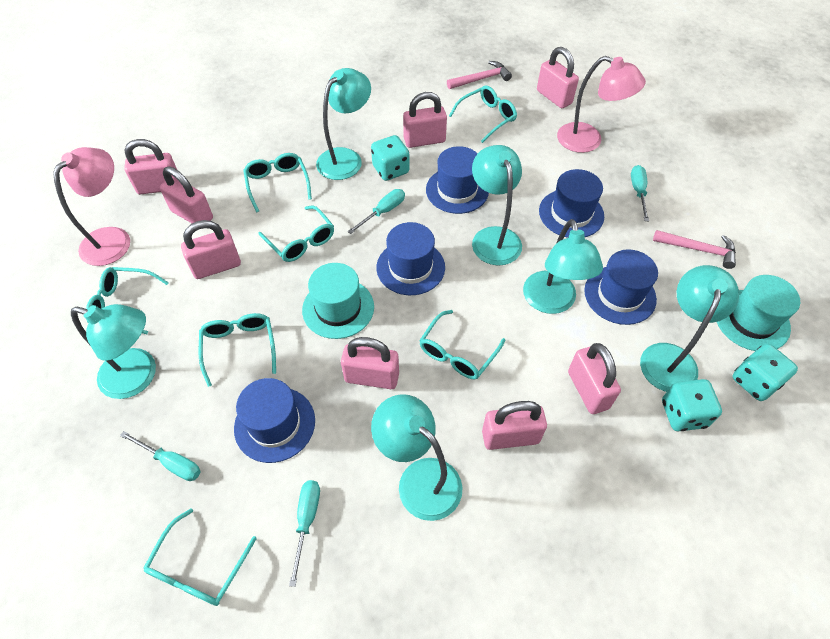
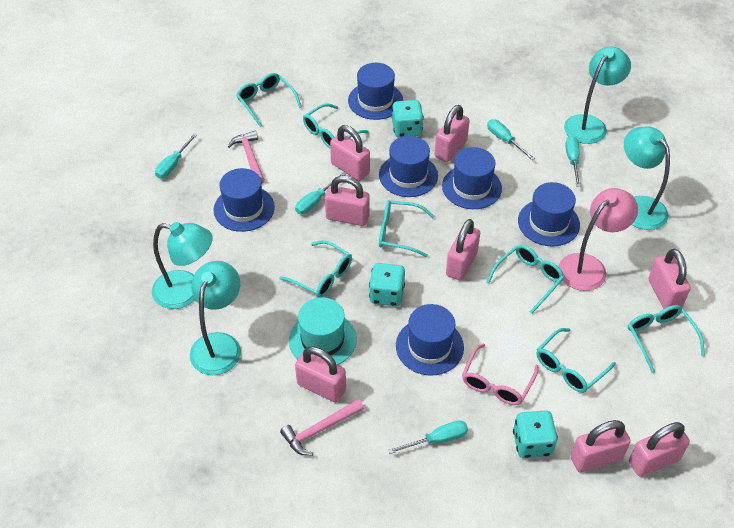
blue hat: 5 -> 6
pink glasses: 0 -> 1
pink lamp: 2 -> 1
turquoise hat: 2 -> 1
turquoise lamp: 6 -> 4
turquoise screwdriver: 4 -> 5

